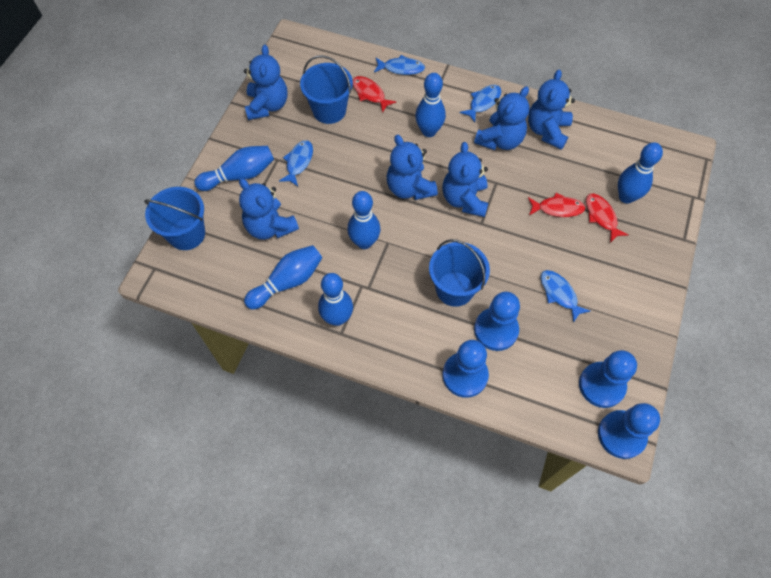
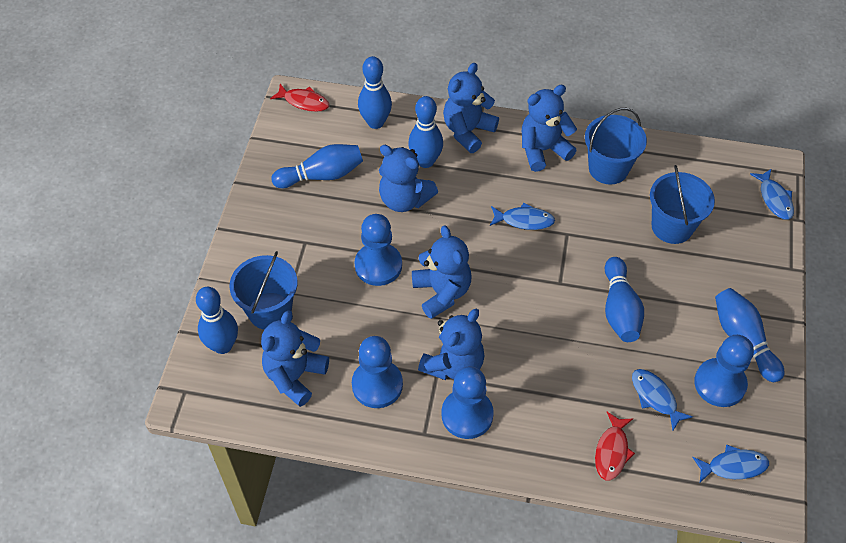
red fish: 3 -> 2

